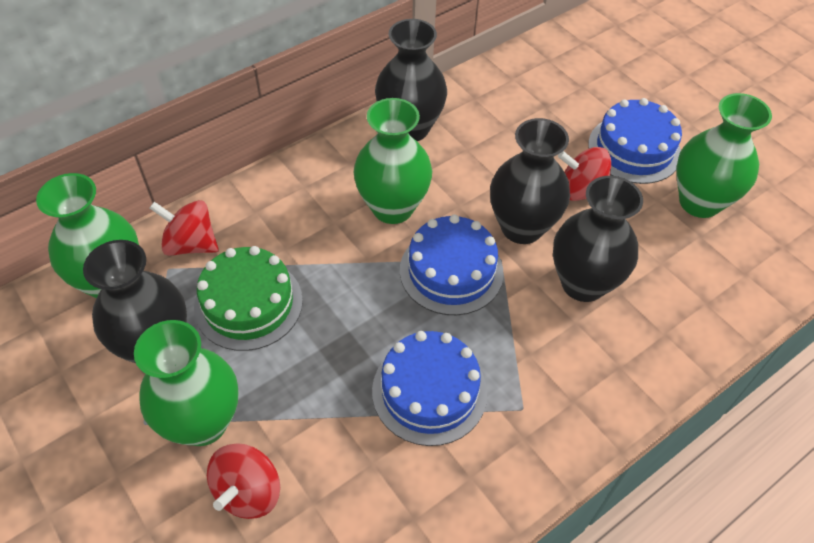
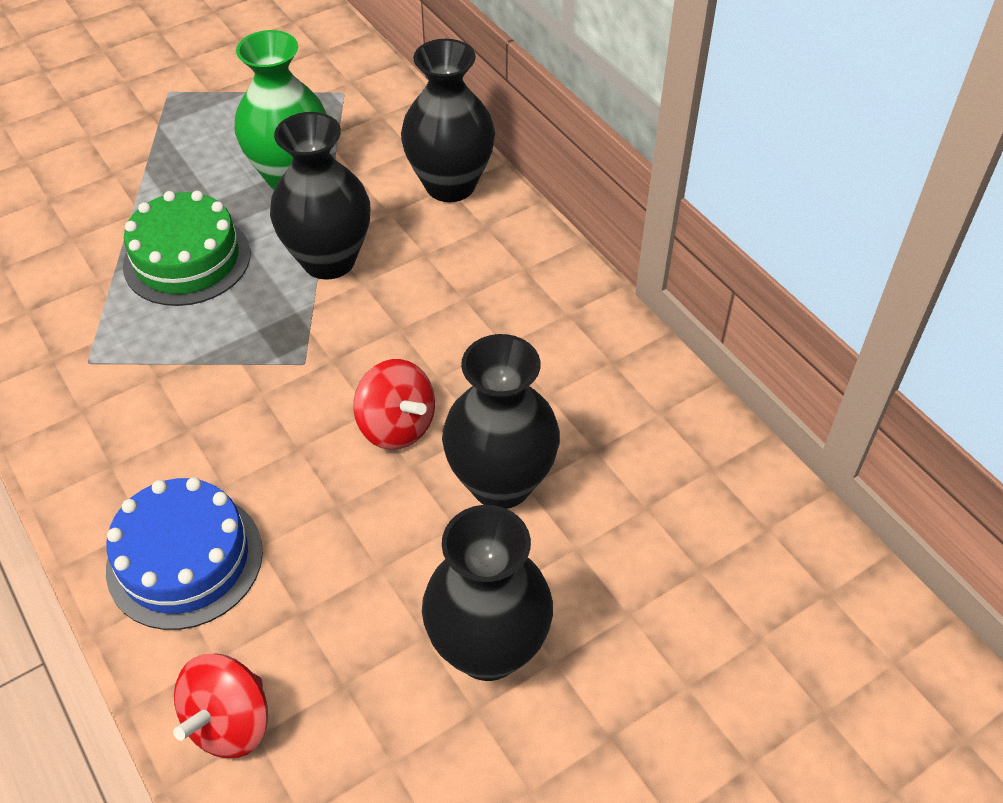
blue cake: 3 -> 1
green vase: 4 -> 1
red spinning top: 3 -> 2

